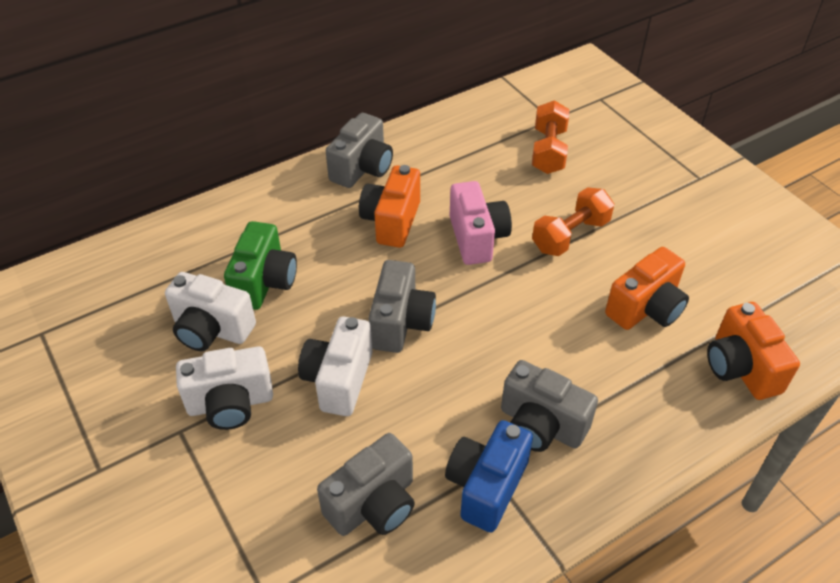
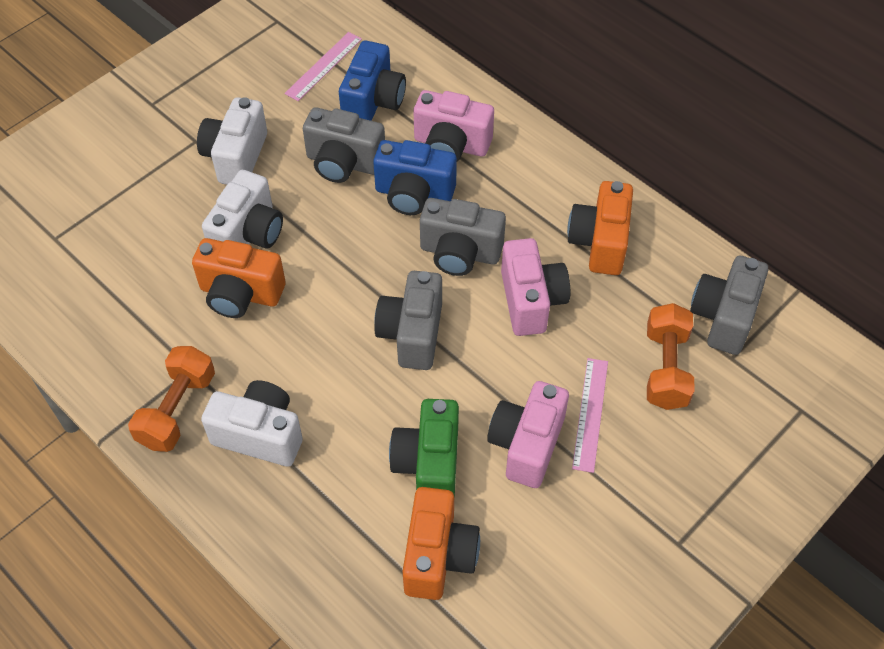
blue camera: 1 -> 2
pink camera: 1 -> 3
pink ruler: 0 -> 2

